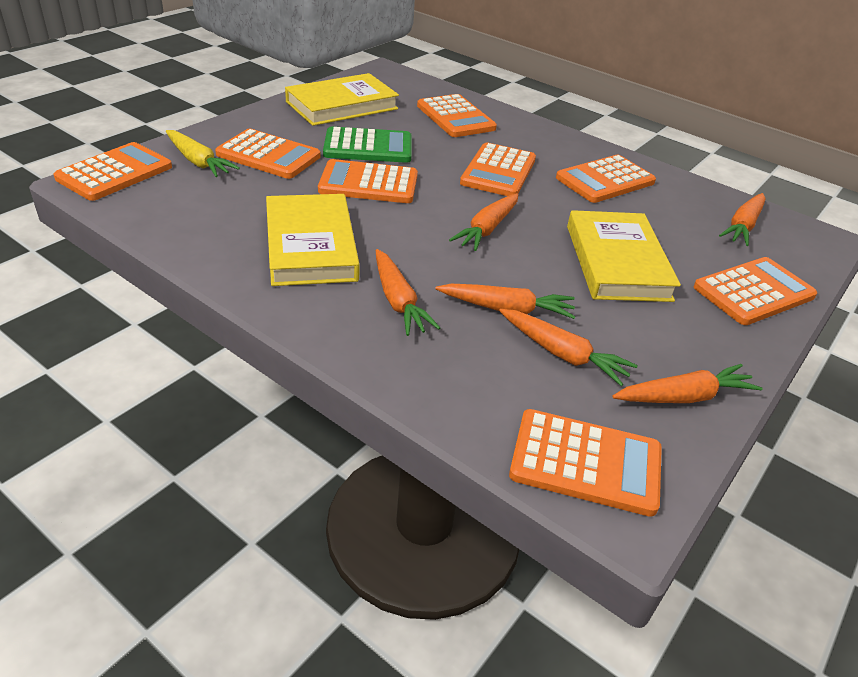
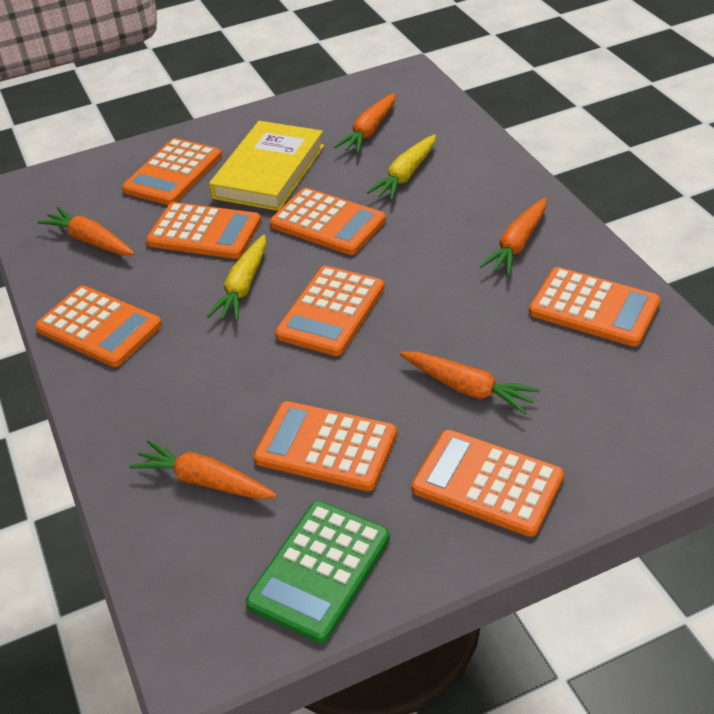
orange carrot: 6 -> 5
yellow book: 3 -> 1
yellow carrot: 1 -> 2

